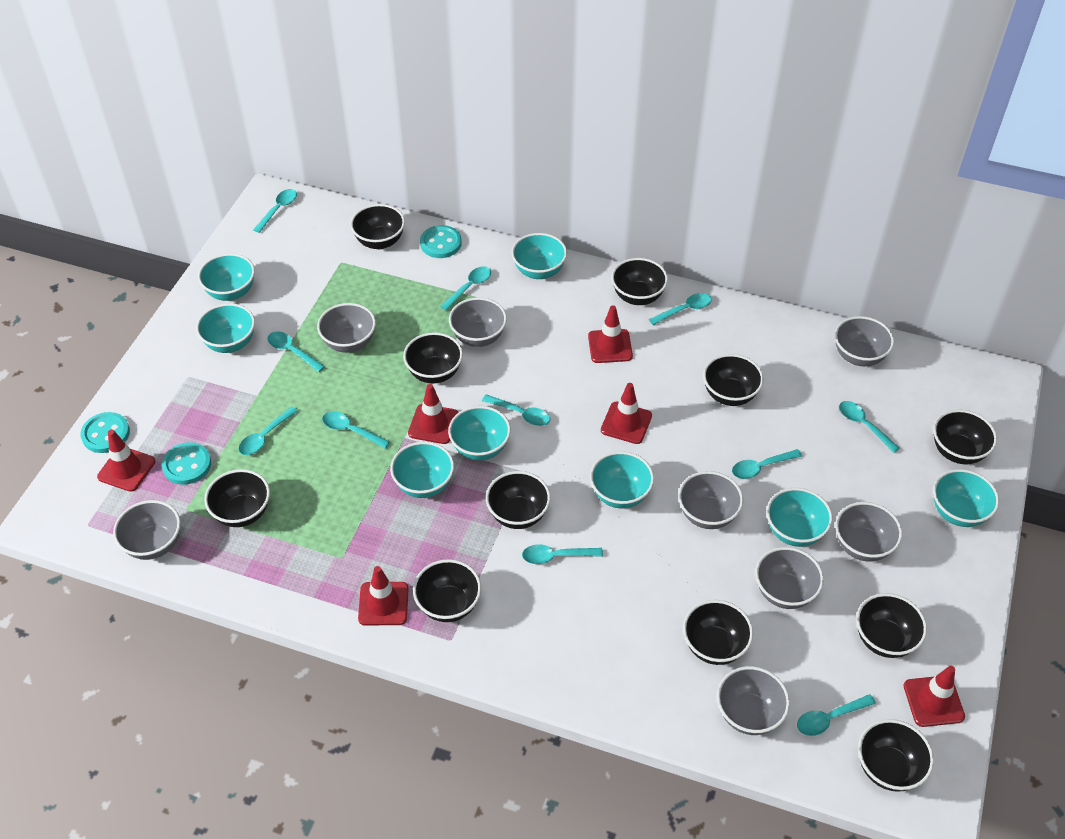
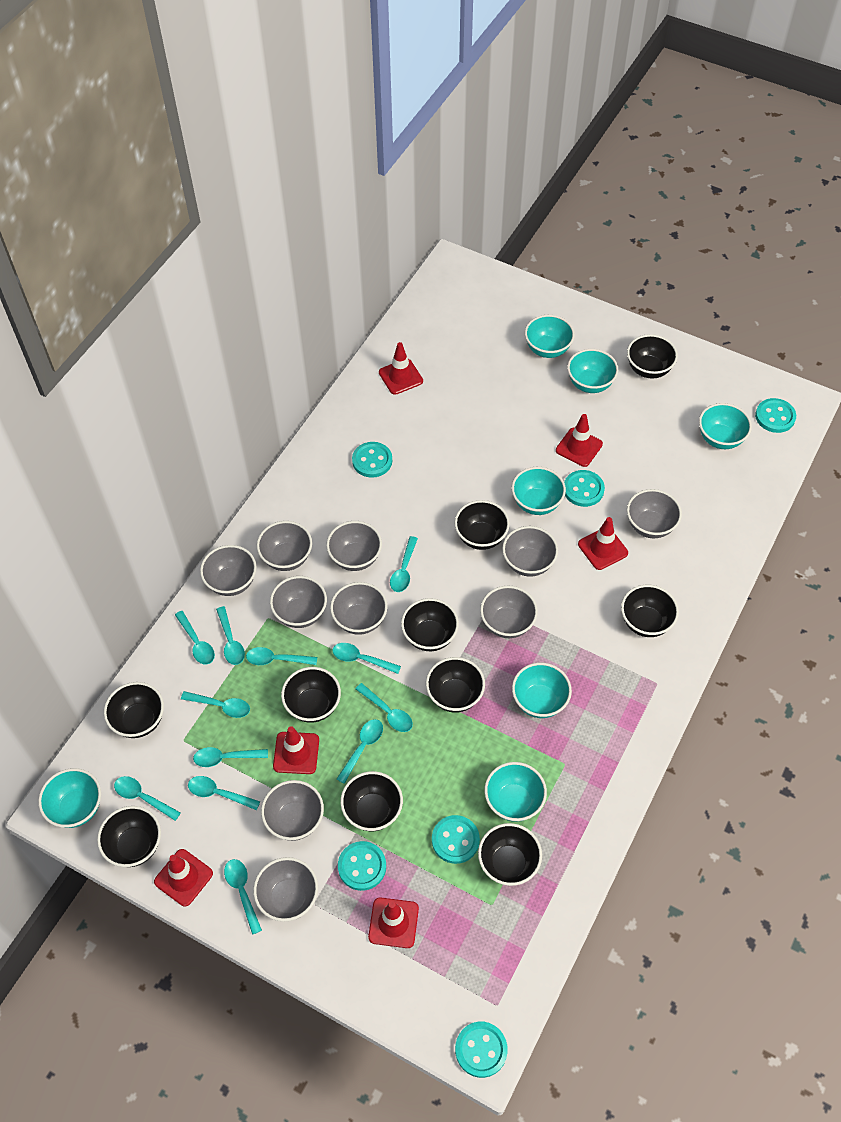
black bowl: 11 -> 10
grey bowl: 8 -> 10
turquoise bowl: 8 -> 7
turquoise button: 3 -> 6
turquoise spoon: 11 -> 12

